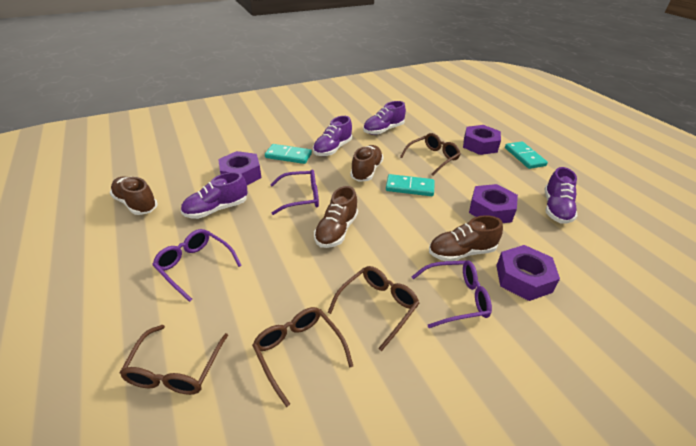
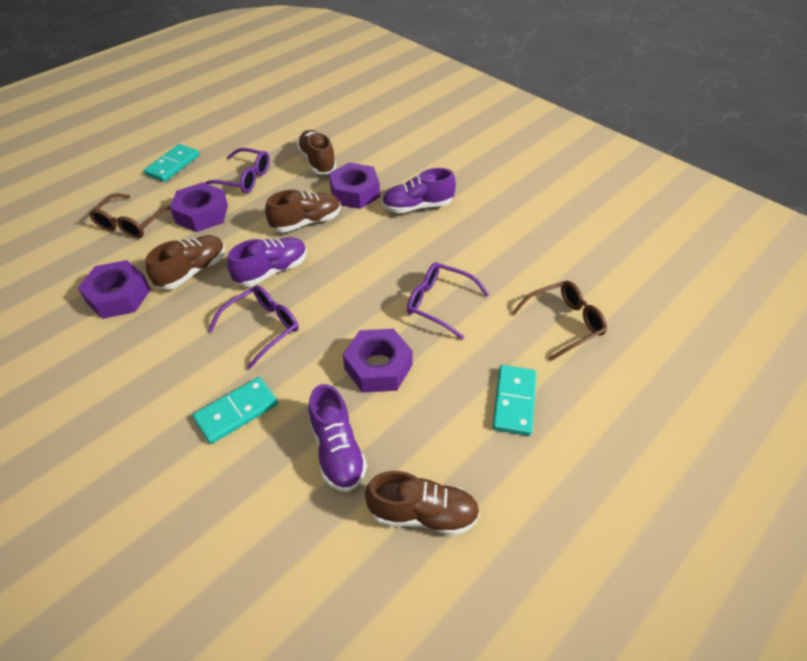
brown glasses: 4 -> 2
purple shoe: 4 -> 3

